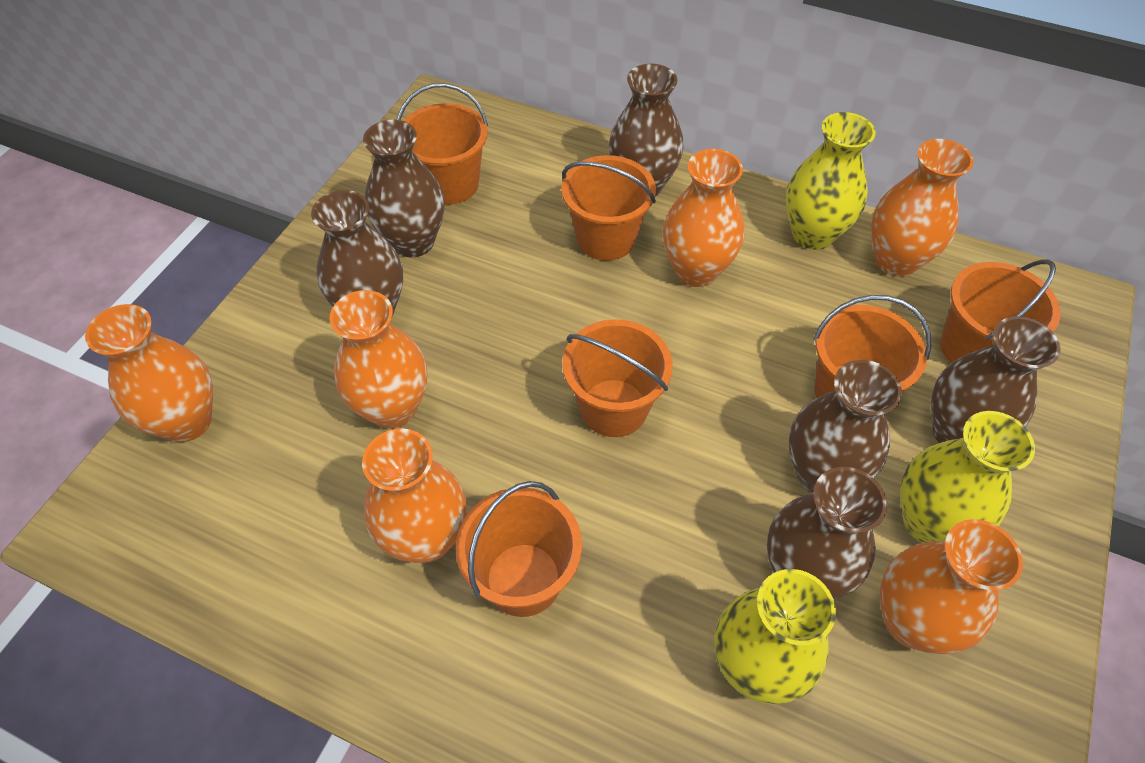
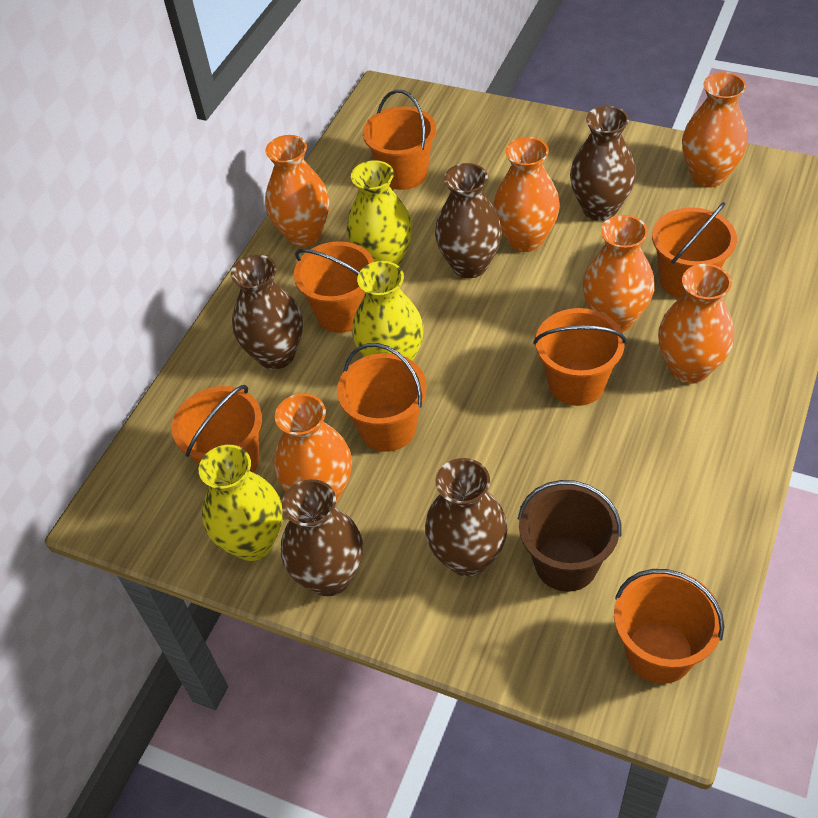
brown bucket: 0 -> 1
brown vase: 6 -> 5
orange bucket: 6 -> 7

